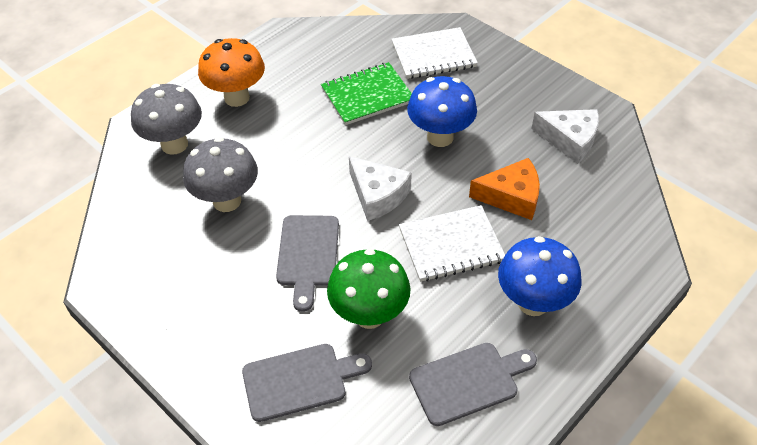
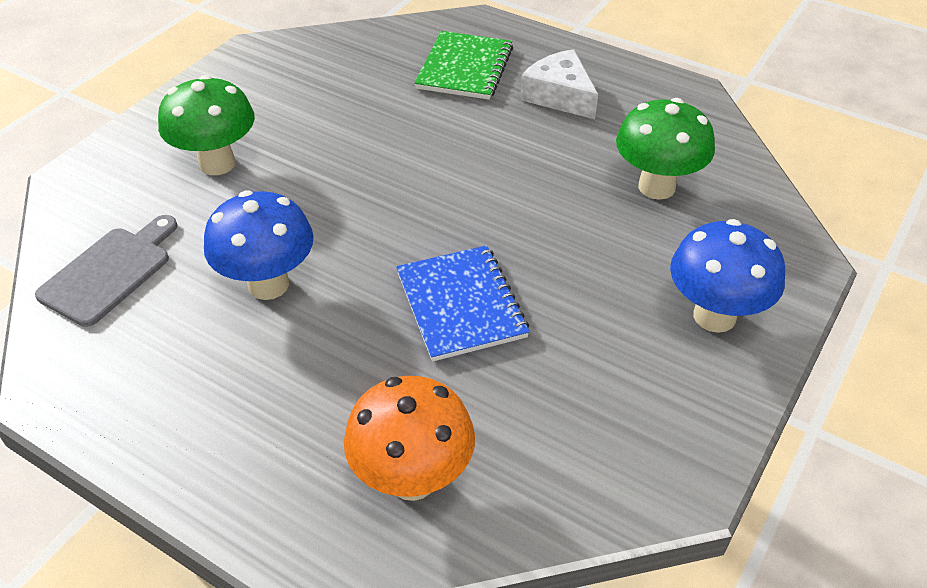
blue notebook: 0 -> 1
green mushroom: 1 -> 2
grey cutting board: 3 -> 1
grey mushroom: 2 -> 0
orange cheese: 1 -> 0
white cheese: 2 -> 1
white notebook: 2 -> 0

